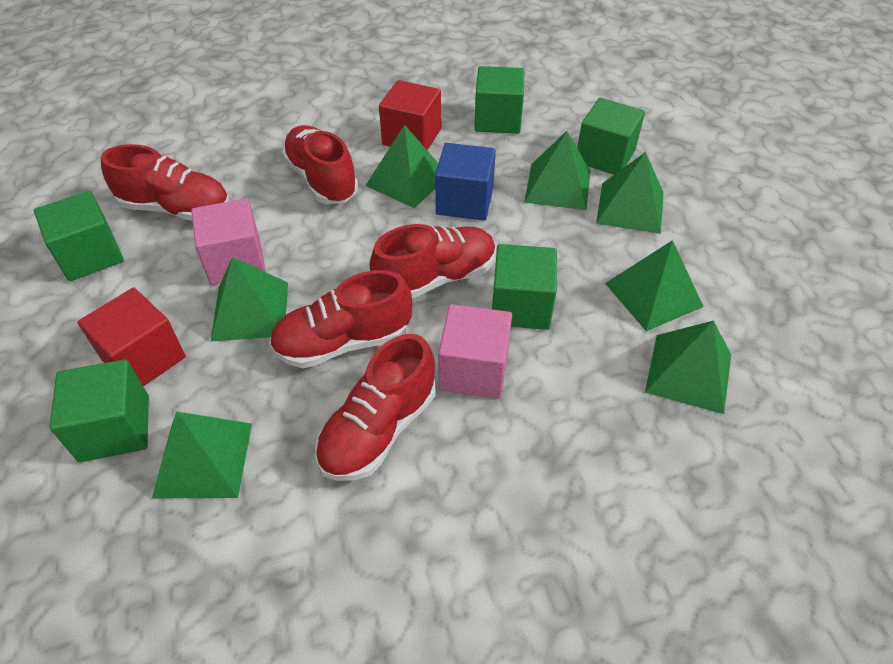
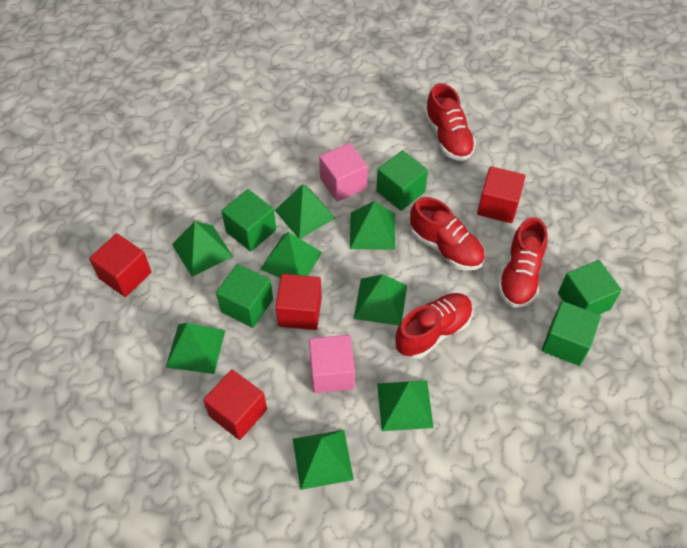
blue cube: 1 -> 0
green pyramid: 7 -> 8
red cube: 2 -> 4
red shoe: 5 -> 4

